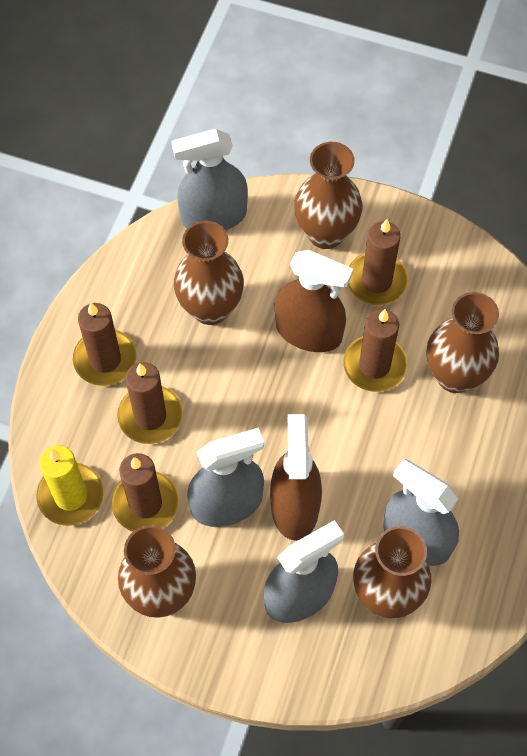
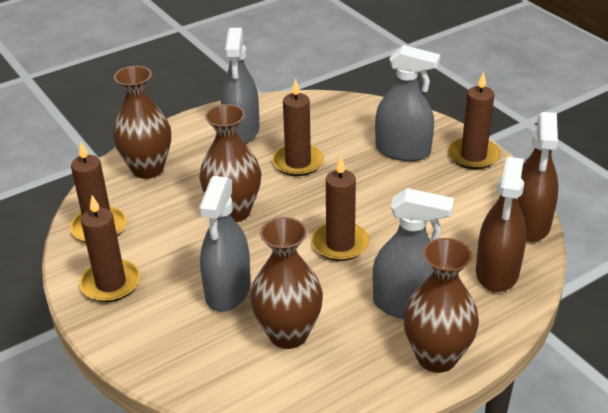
brown vase: 5 -> 4
yellow candle: 1 -> 0

